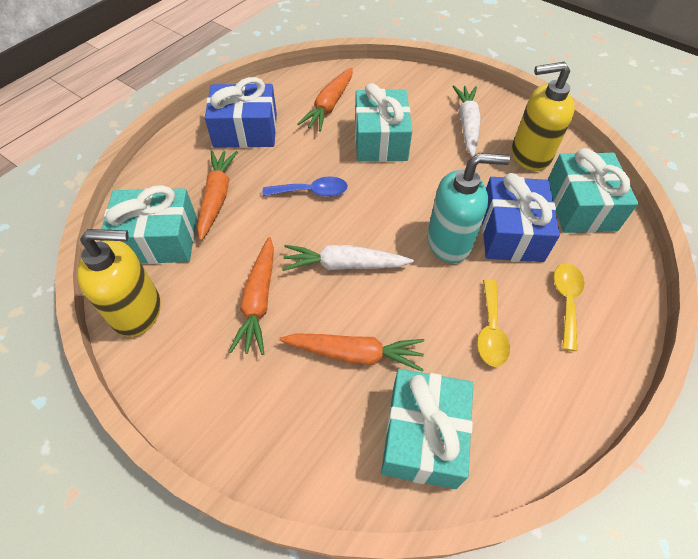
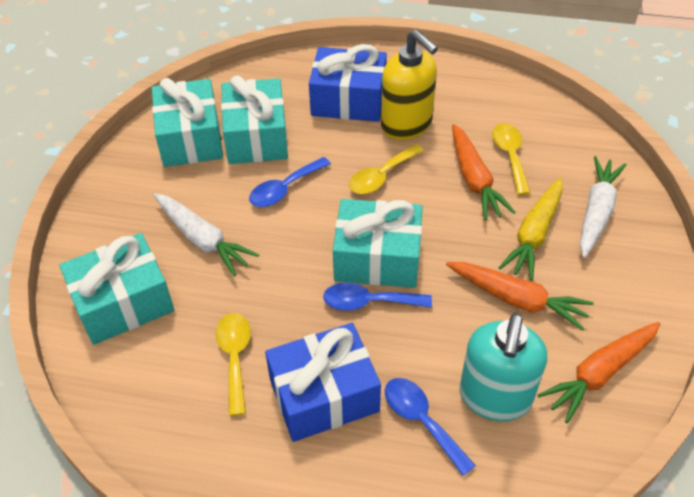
blue spoon: 1 -> 3
orange carrot: 4 -> 3
yellow carrot: 0 -> 1
yellow soap dispenser: 2 -> 1
yellow spoon: 2 -> 3

